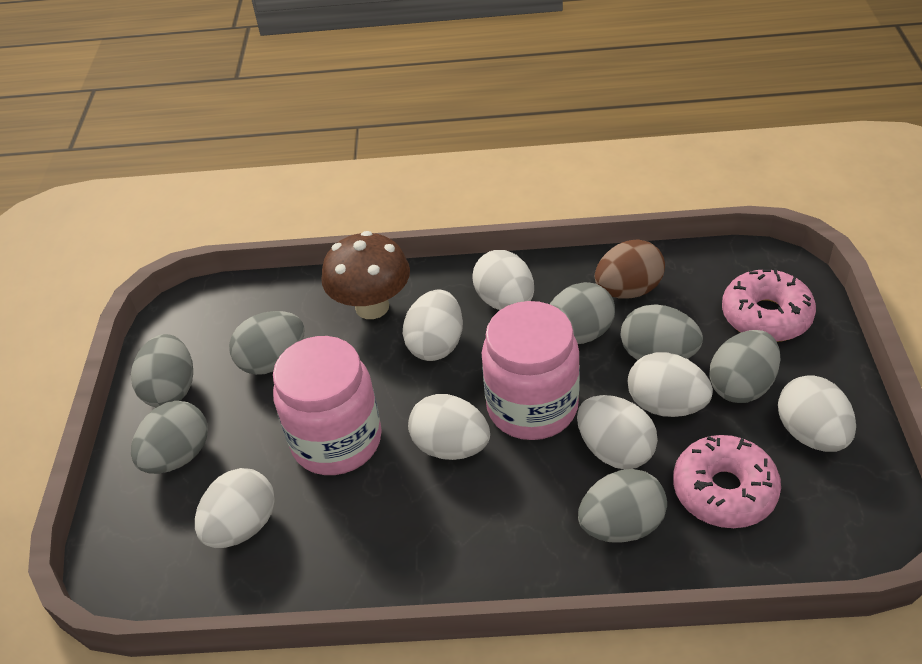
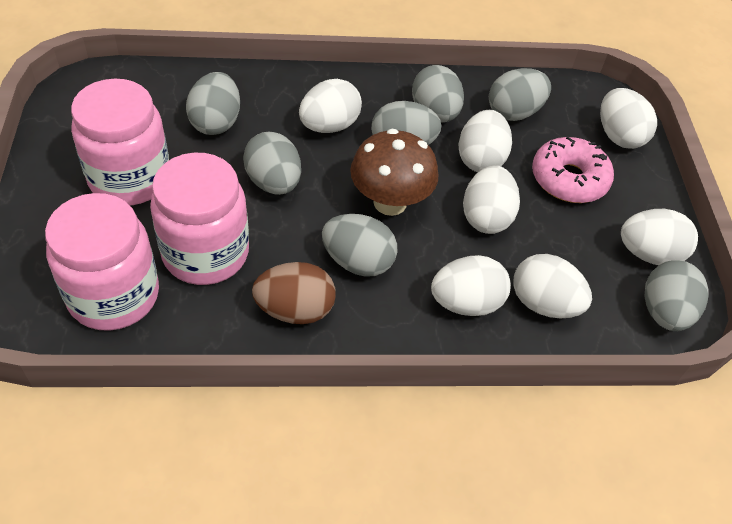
pink donut: 2 -> 1
pink jar: 2 -> 3

